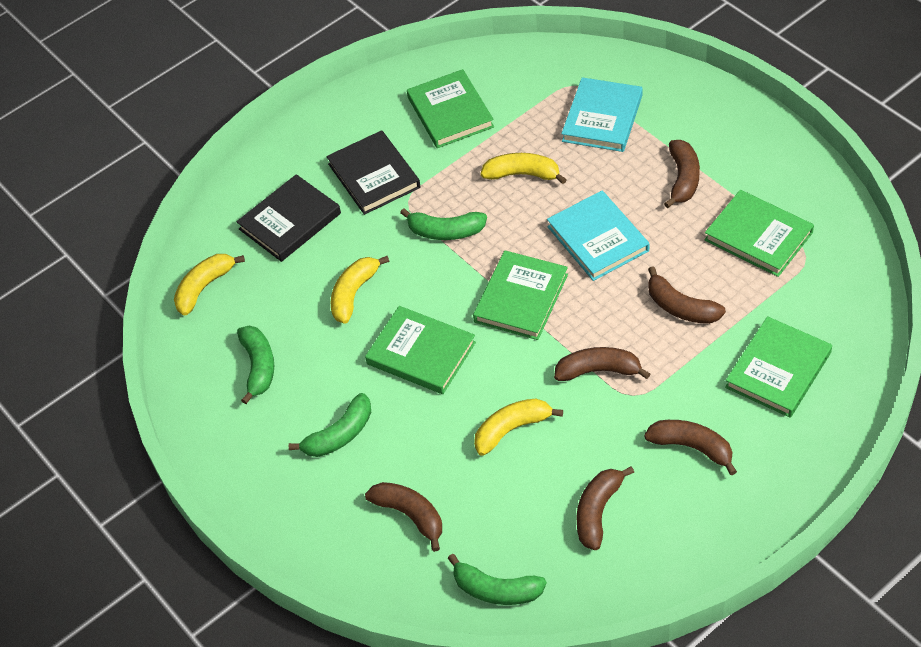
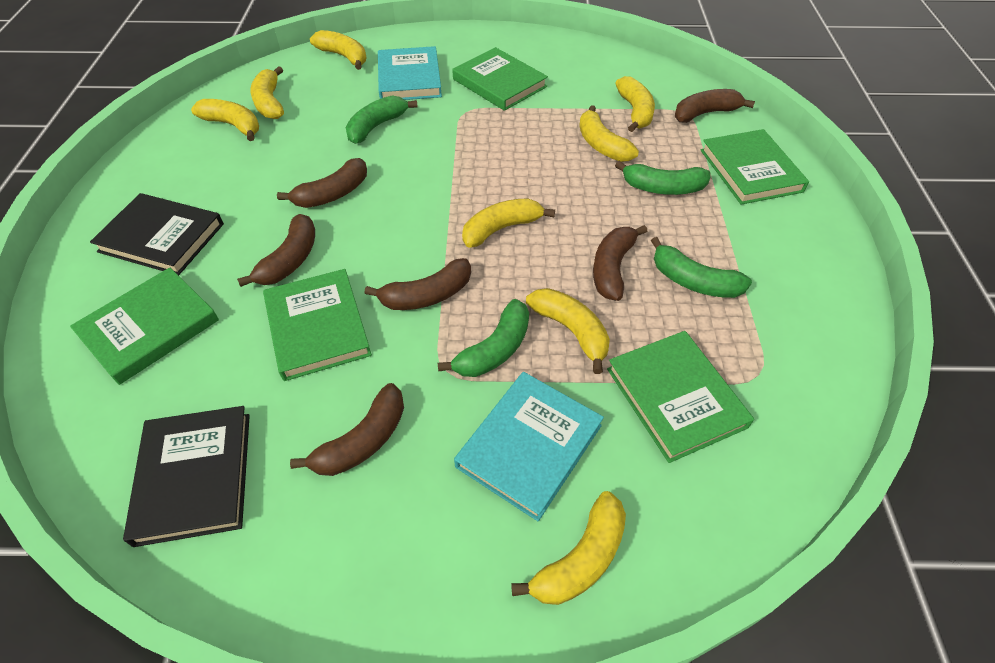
yellow banana: 4 -> 8

